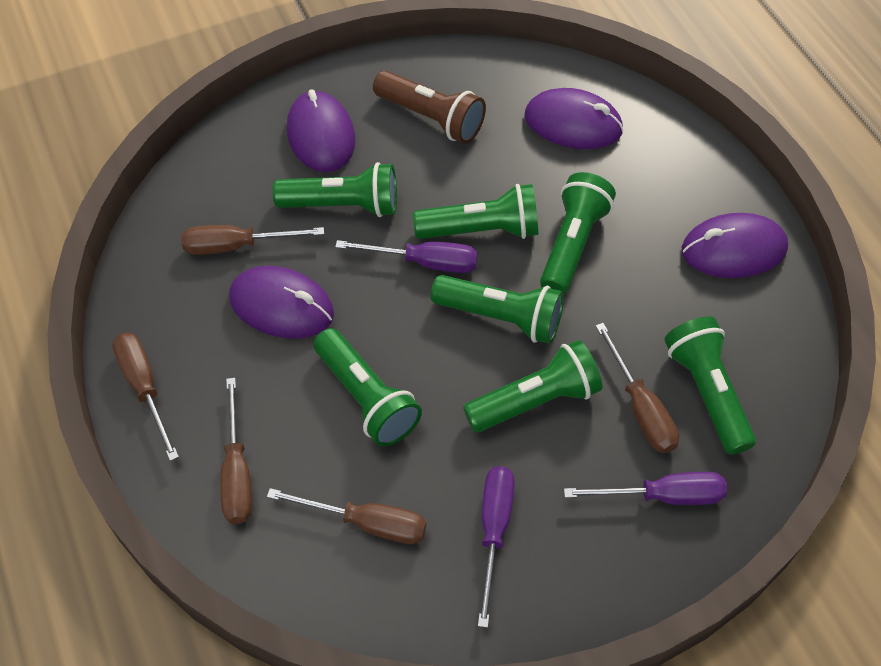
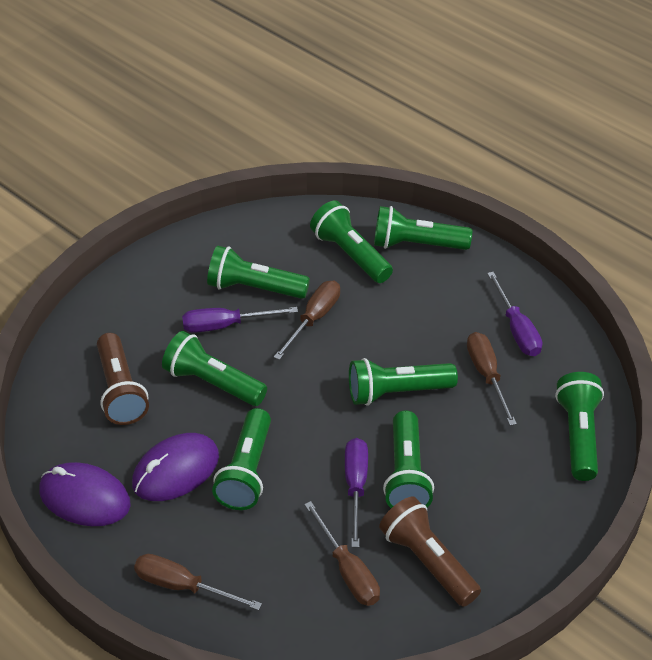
brown flashlight: 1 -> 2
brown screwdriver: 5 -> 4
green flashlight: 7 -> 8
purple mouse: 4 -> 2

